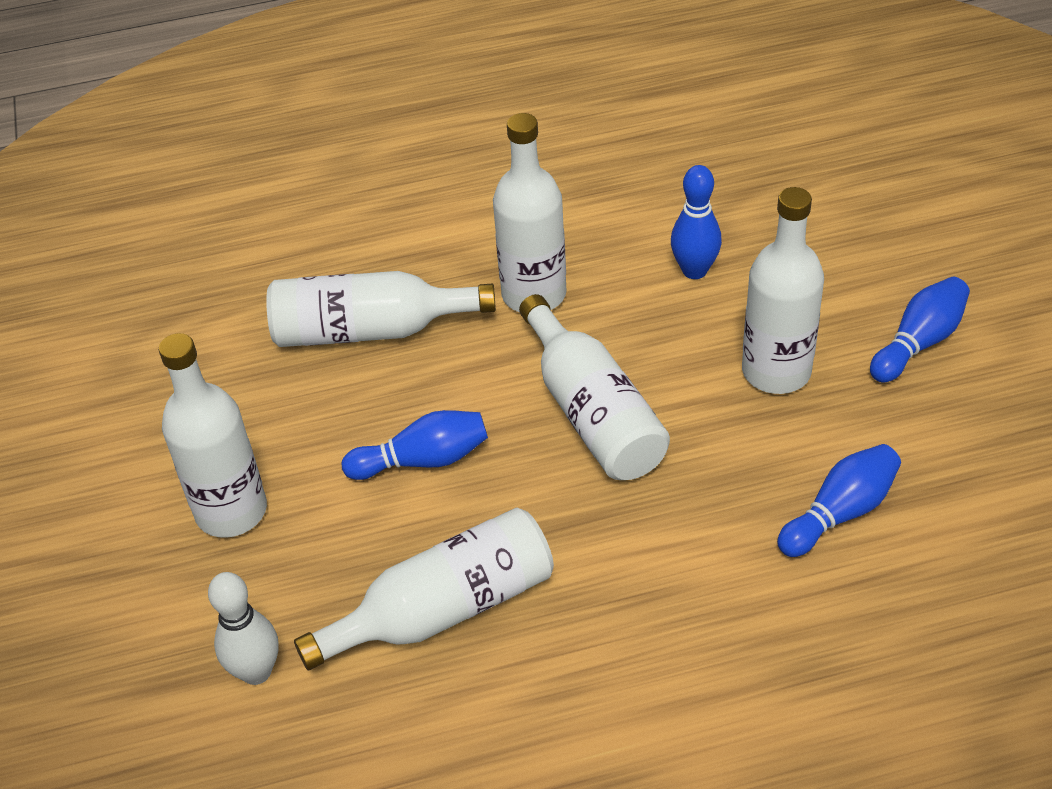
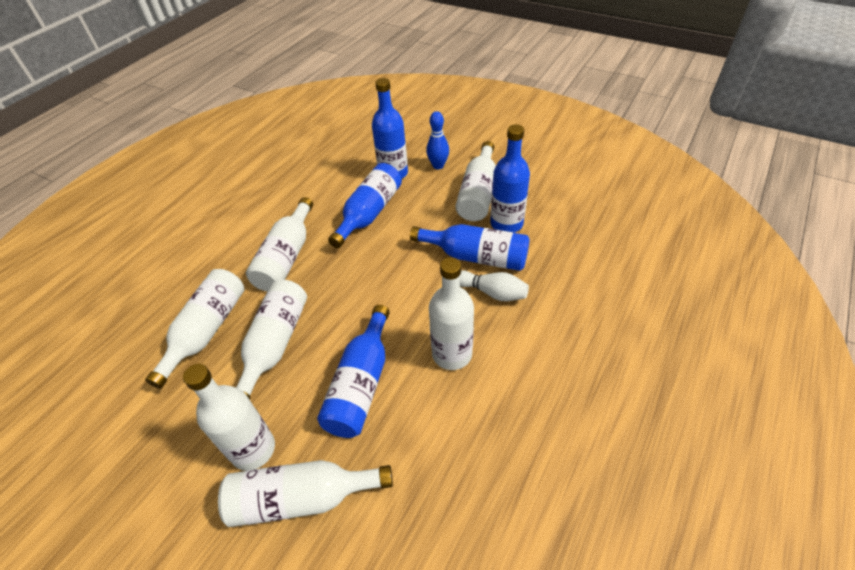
blue bottle: 0 -> 5
blue bowling pin: 4 -> 1
white bottle: 6 -> 7

